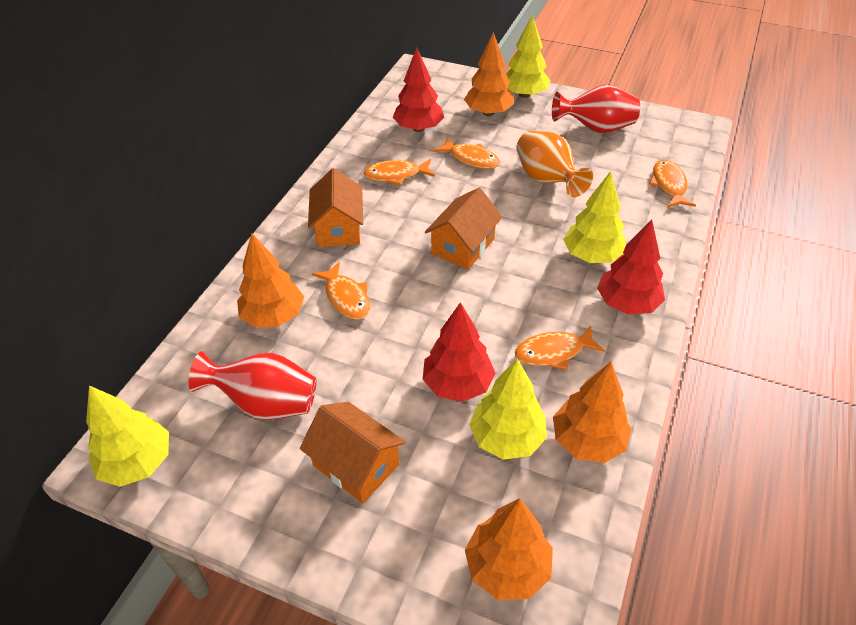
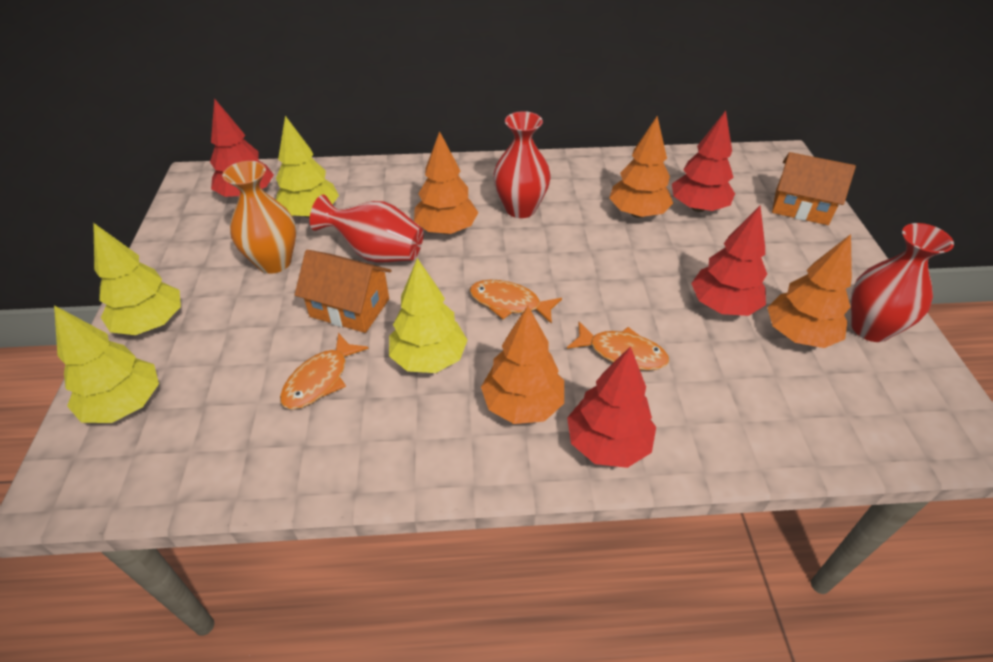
orange fish: 5 -> 3
orange house: 3 -> 2
red tree: 3 -> 4
red vase: 2 -> 3

